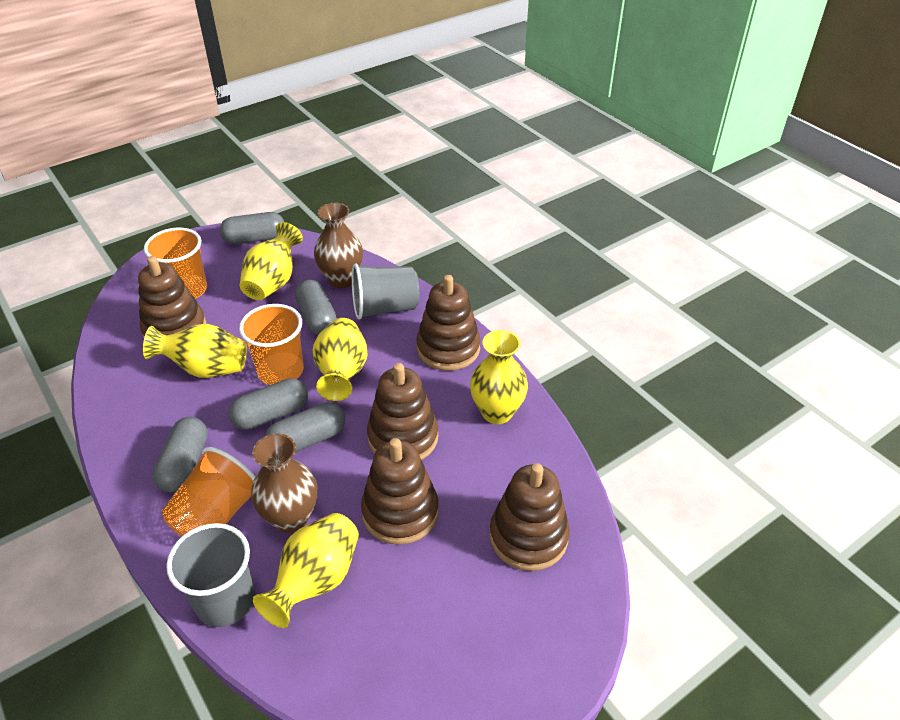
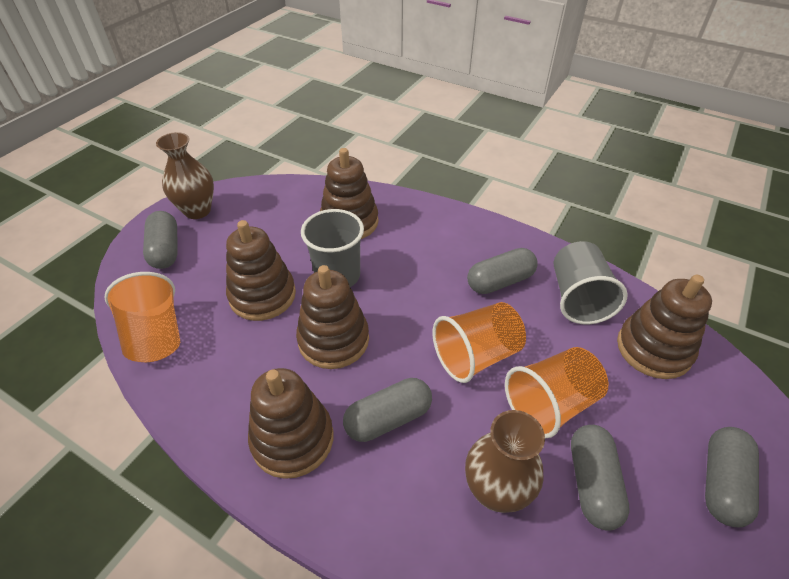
yellow vase: 5 -> 0

